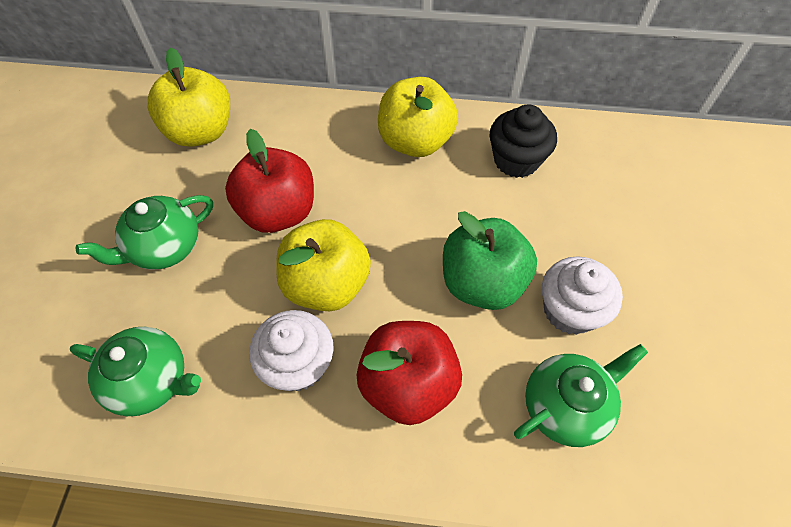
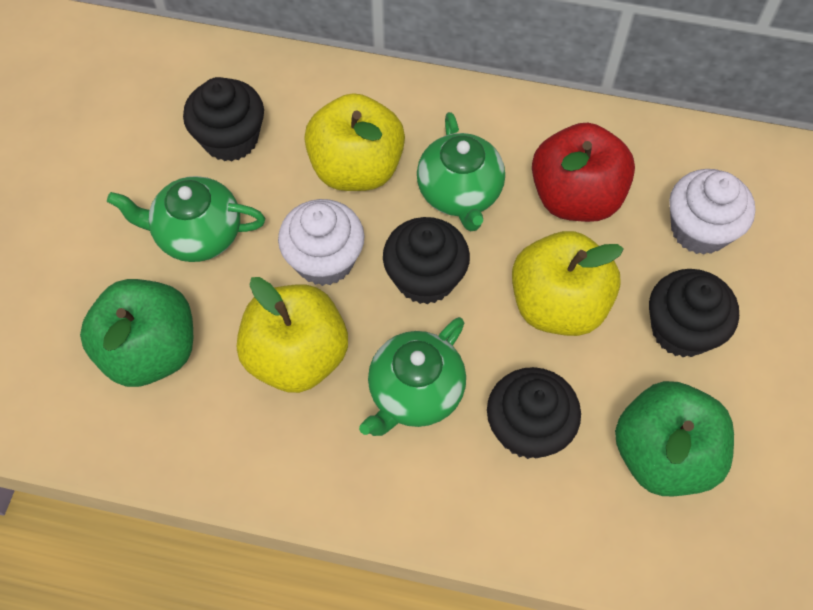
black cupcake: 1 -> 4
green apple: 1 -> 2
red apple: 2 -> 1

